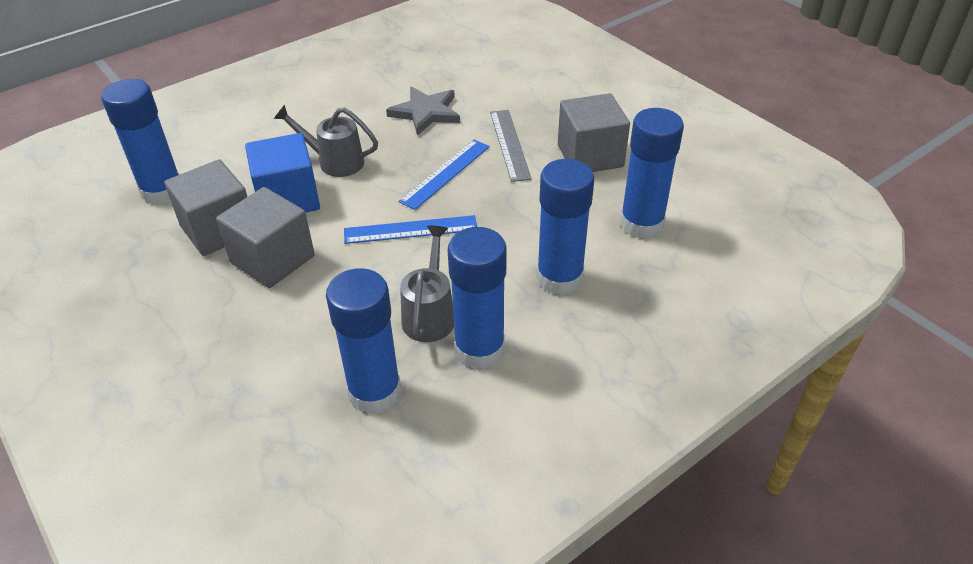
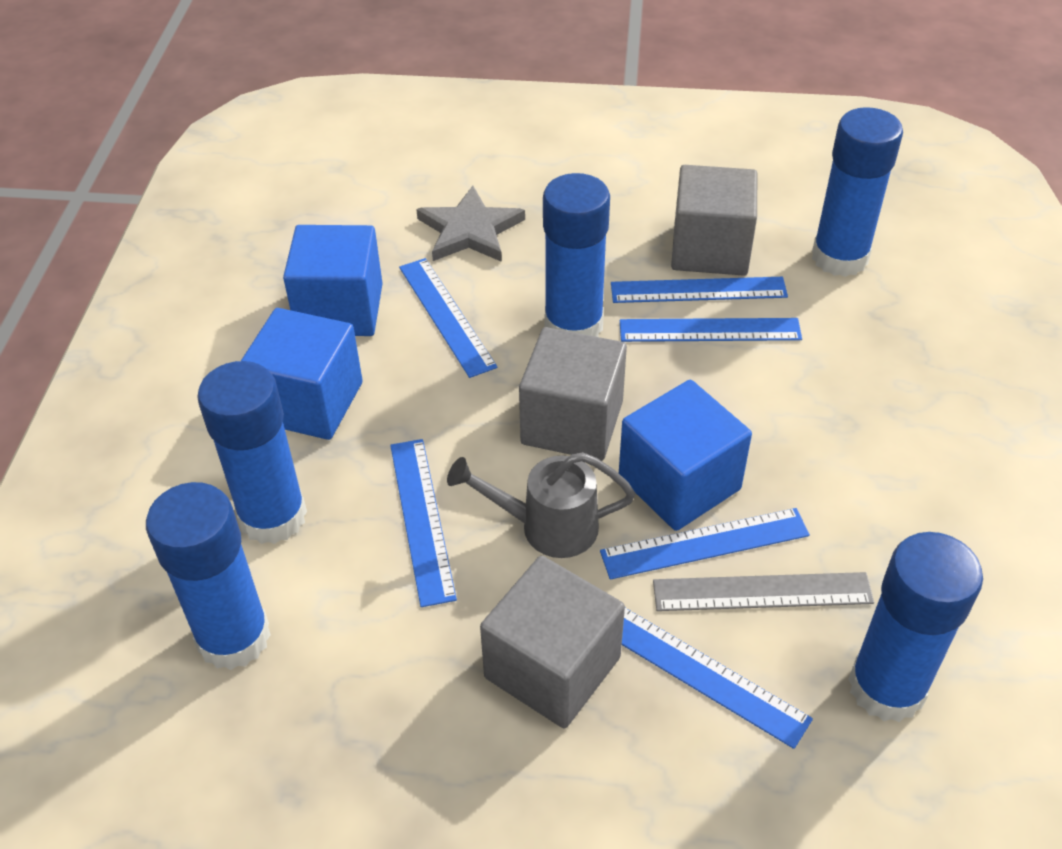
blue cube: 1 -> 3
blue ruler: 2 -> 6
grey watering can: 2 -> 1

